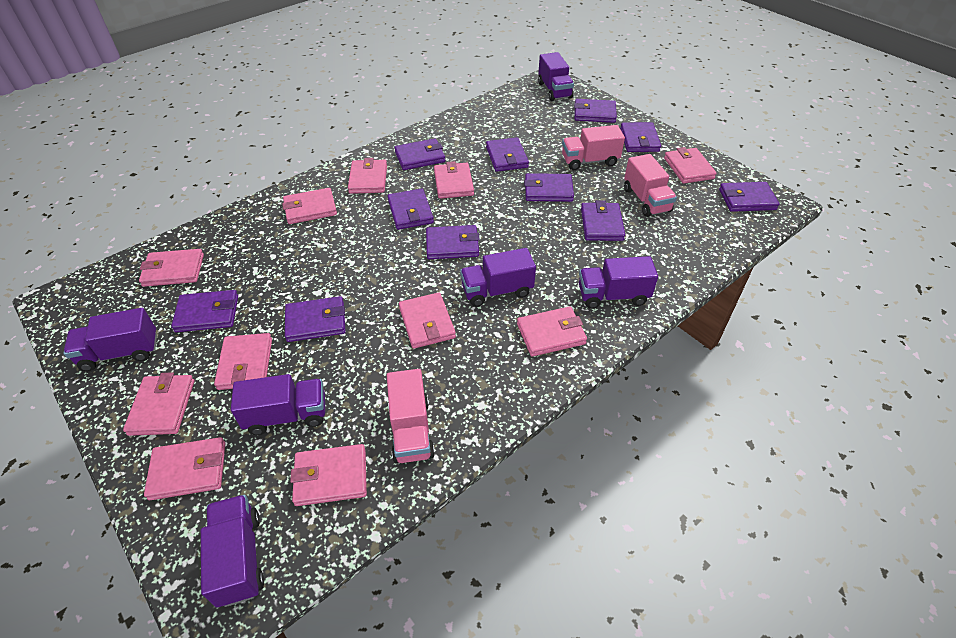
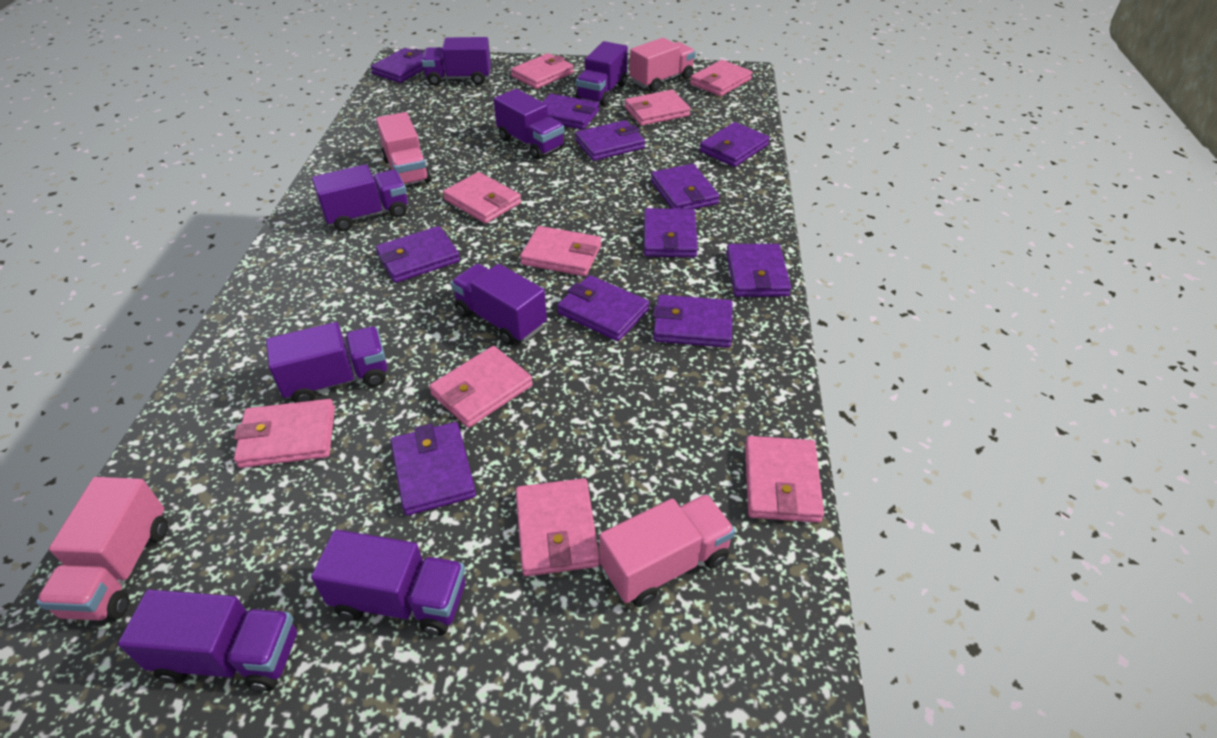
pink truck: 3 -> 4
pink wallet: 11 -> 9
purple truck: 6 -> 8

